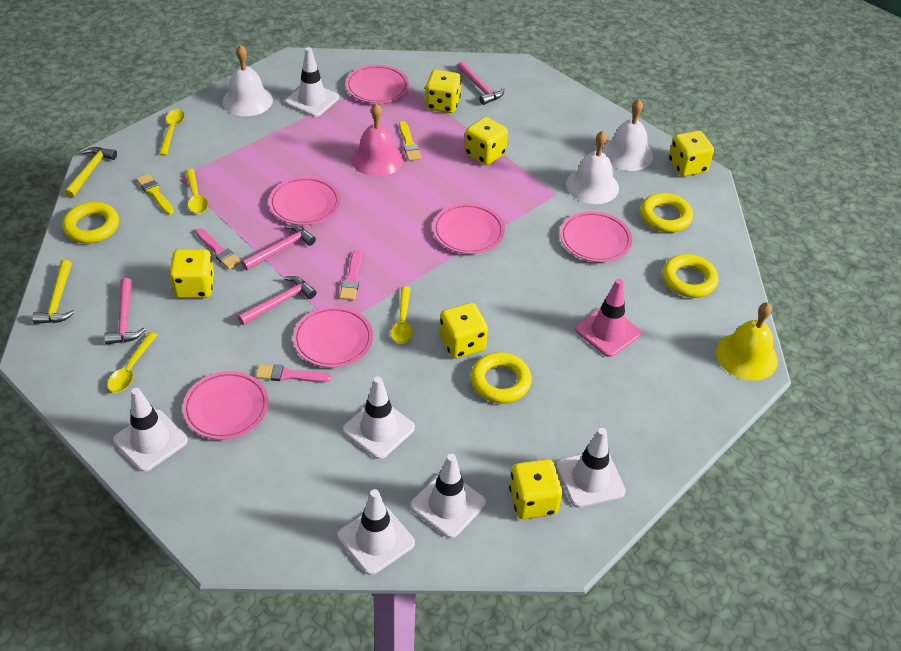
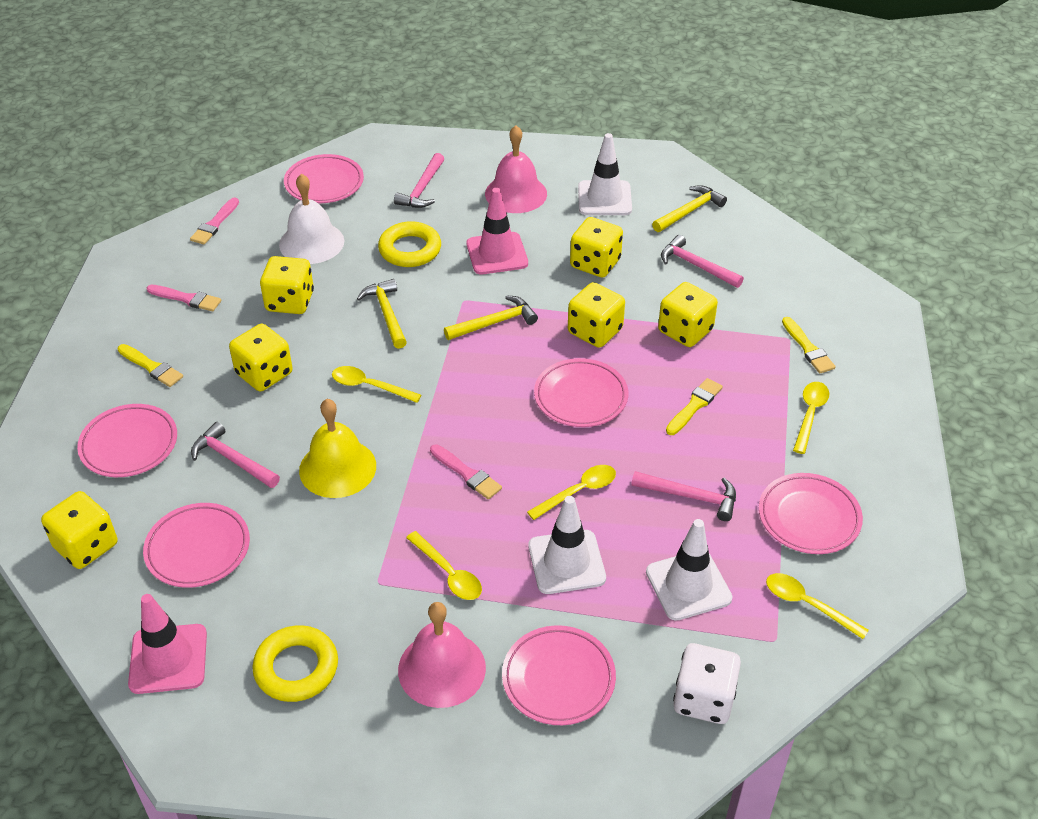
pink bell: 1 -> 2
pink traffic cone: 1 -> 2
white bell: 3 -> 1
white dice: 0 -> 1
white traffic cone: 6 -> 3
yellow brush: 2 -> 3
yellow hammer: 2 -> 3
yellow ring: 4 -> 2
yellow spoon: 4 -> 5

